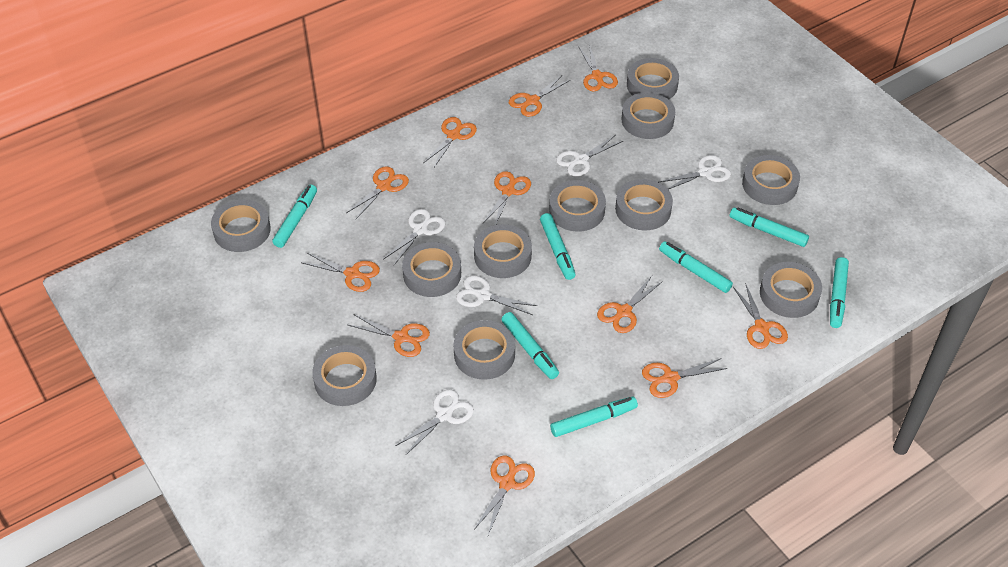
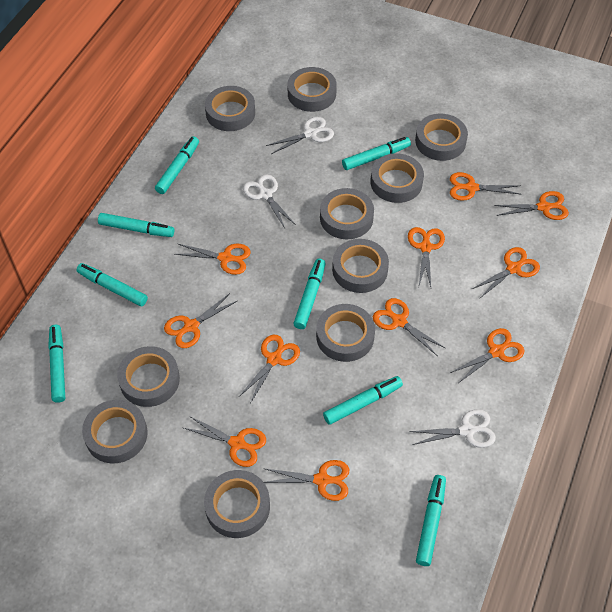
grey tape: 11 -> 10
turquoise marker: 7 -> 8
white scissors: 5 -> 3

